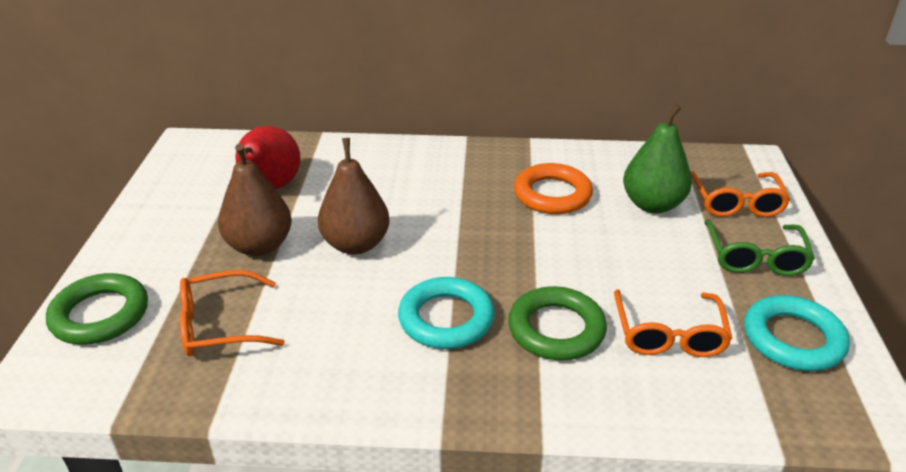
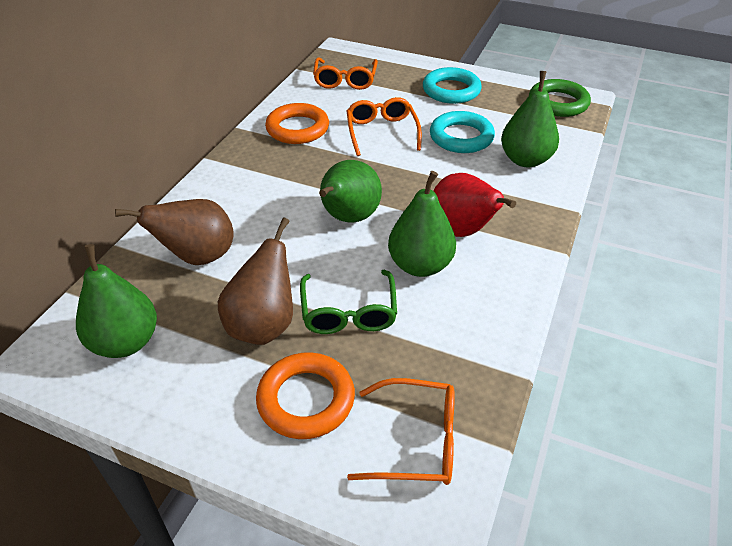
green pear: 1 -> 4
green ring: 2 -> 1
orange ring: 1 -> 2

